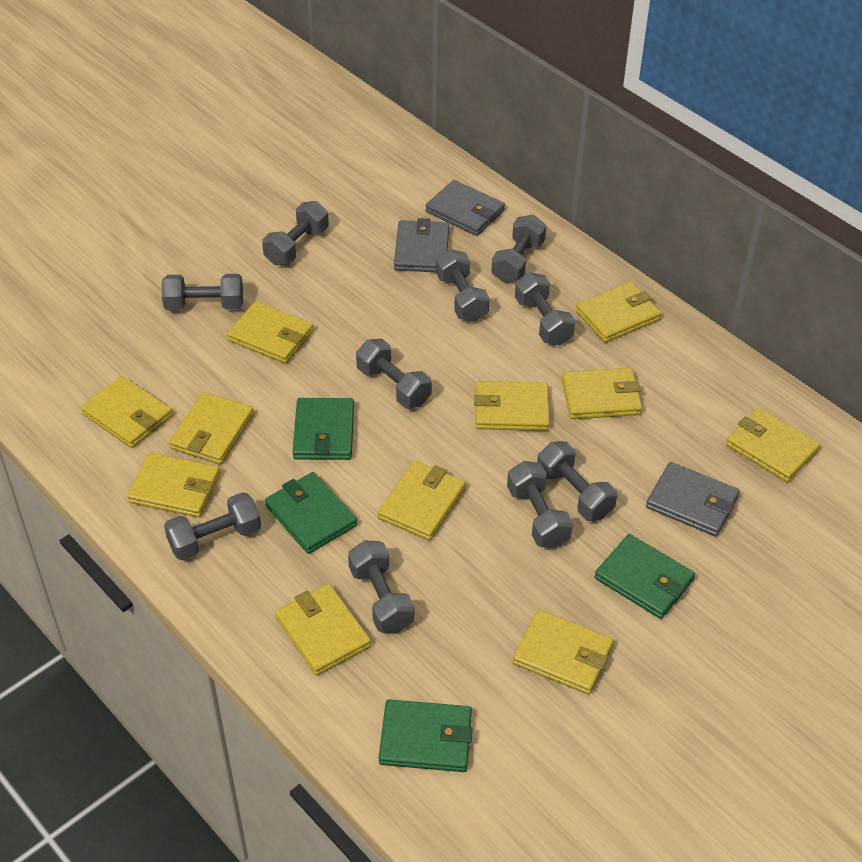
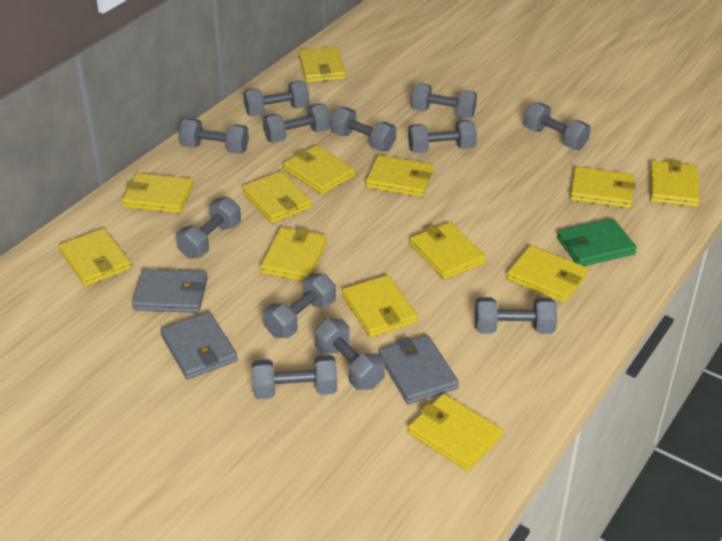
green wallet: 4 -> 1
grey dumbbell: 10 -> 12
yellow wallet: 11 -> 13

